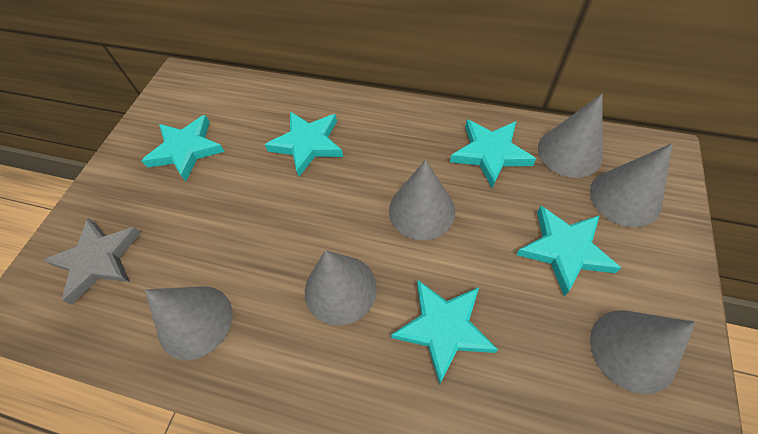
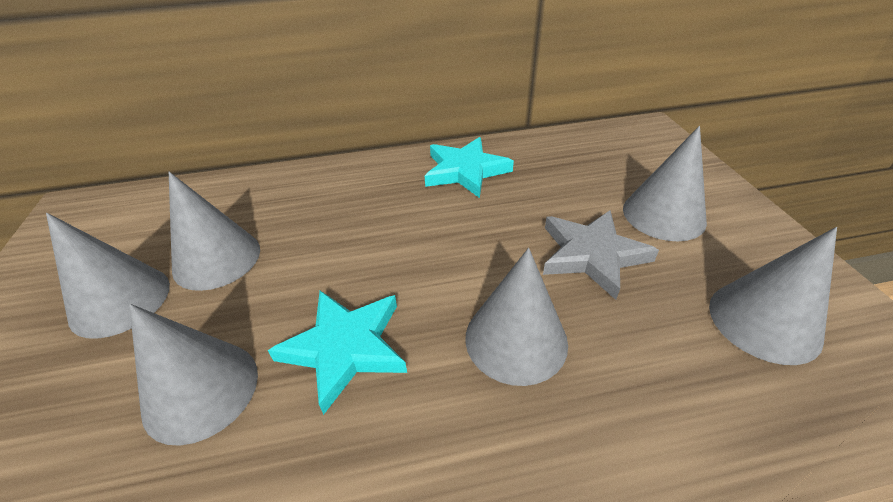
turquoise star: 5 -> 2

